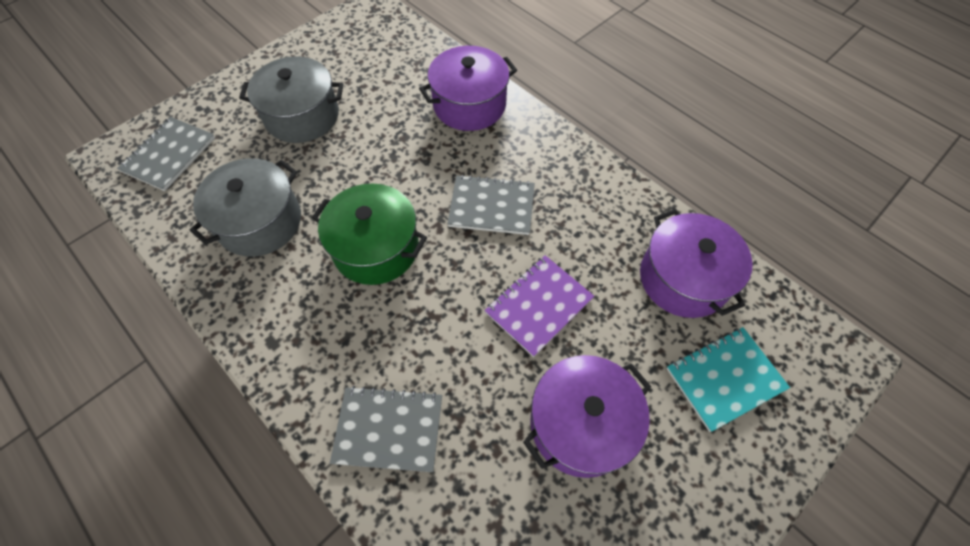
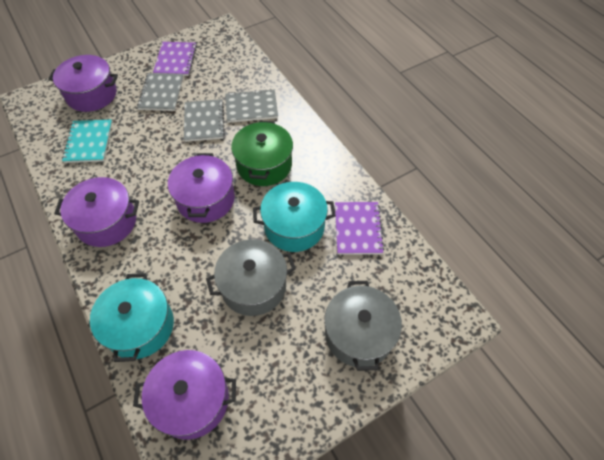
purple notebook: 1 -> 2
purple pot: 3 -> 4
turquoise pot: 0 -> 2

